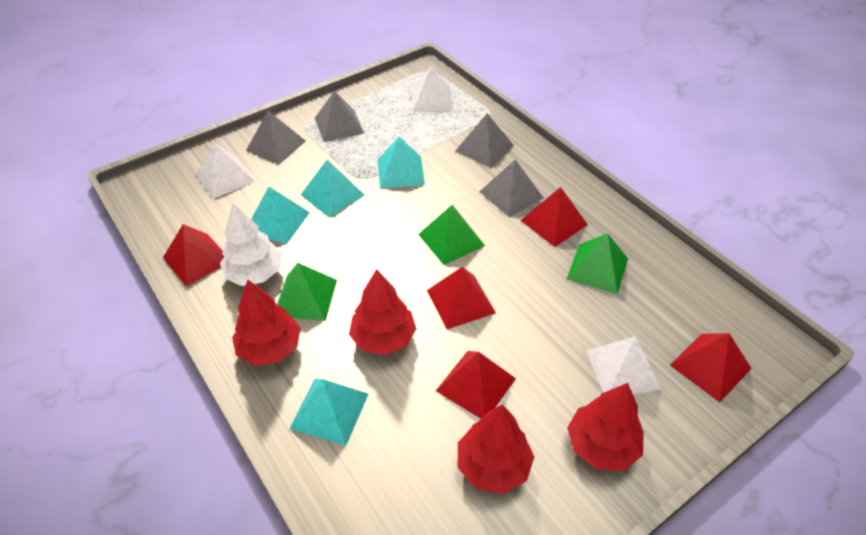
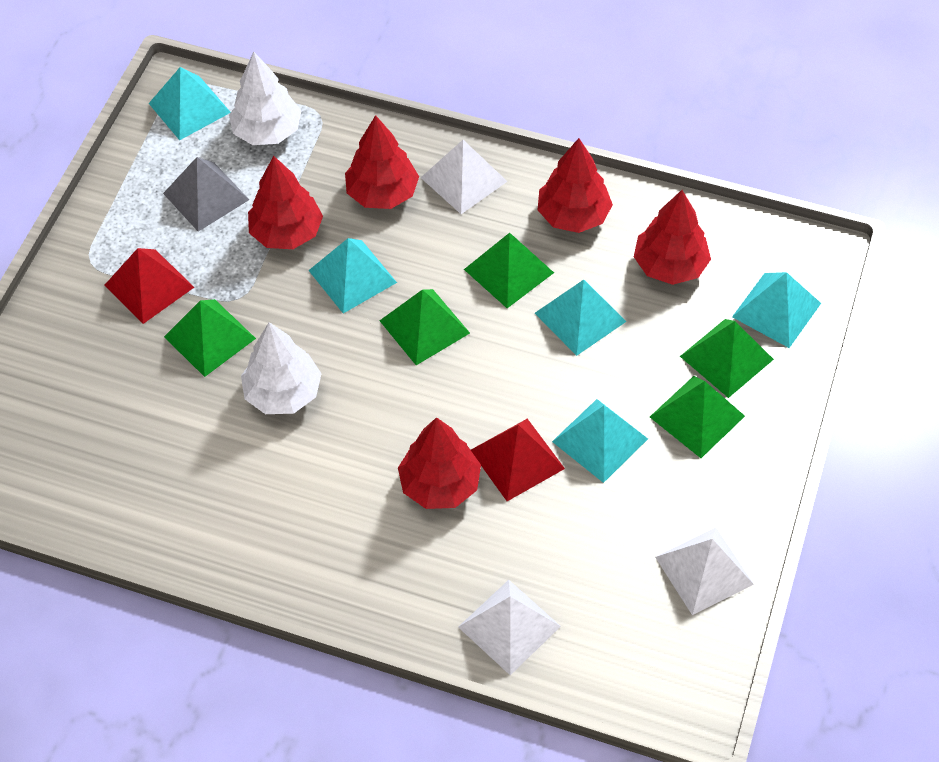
green pyramid: 3 -> 5
grey pyramid: 4 -> 1
red pyramid: 5 -> 2
red tree: 4 -> 5
turquoise pyramid: 4 -> 5
white tree: 1 -> 2

